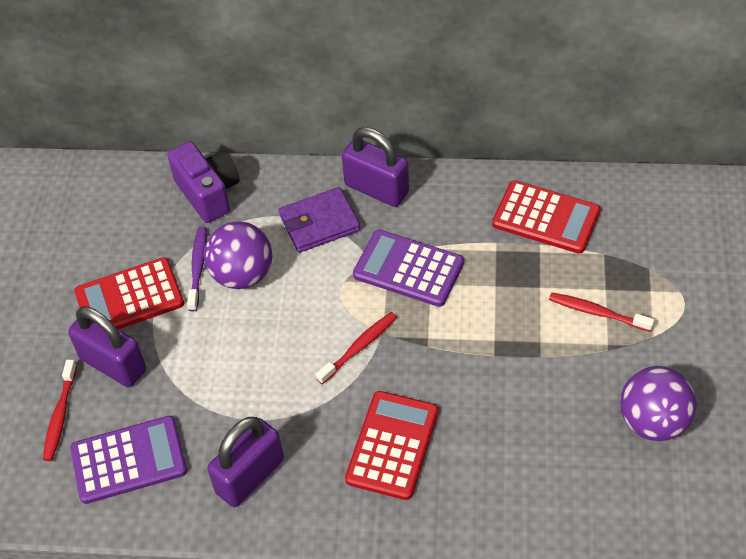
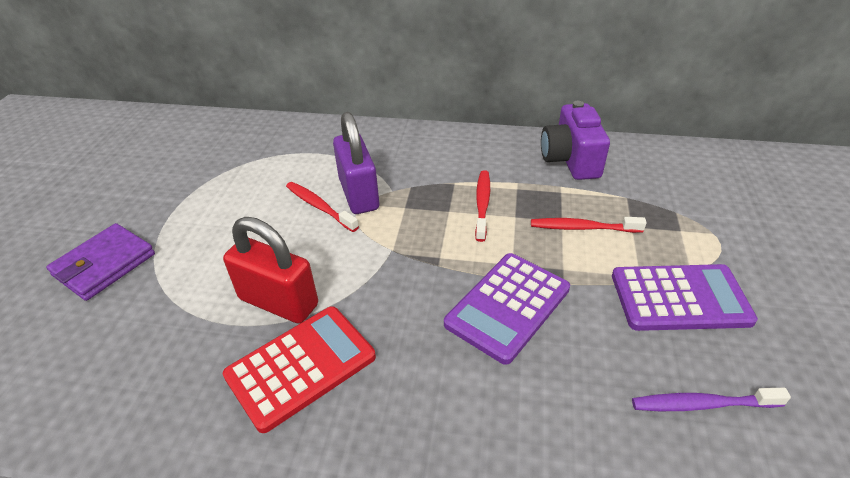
purple ball: 2 -> 0
purple padlock: 3 -> 1
red calculator: 3 -> 1
red padlock: 0 -> 1

